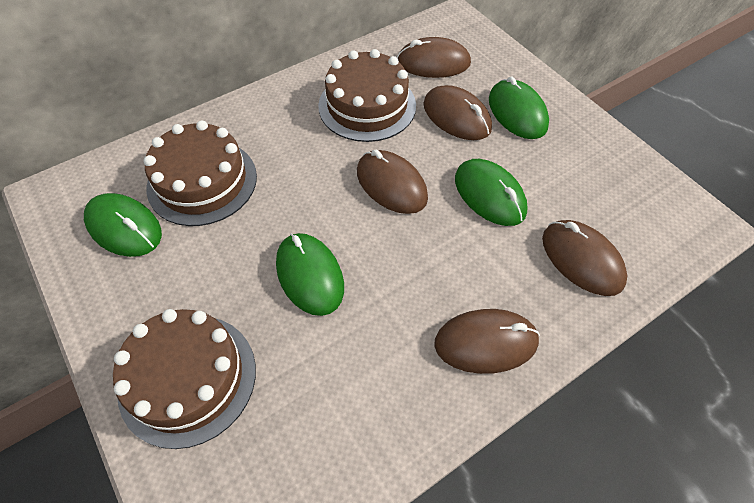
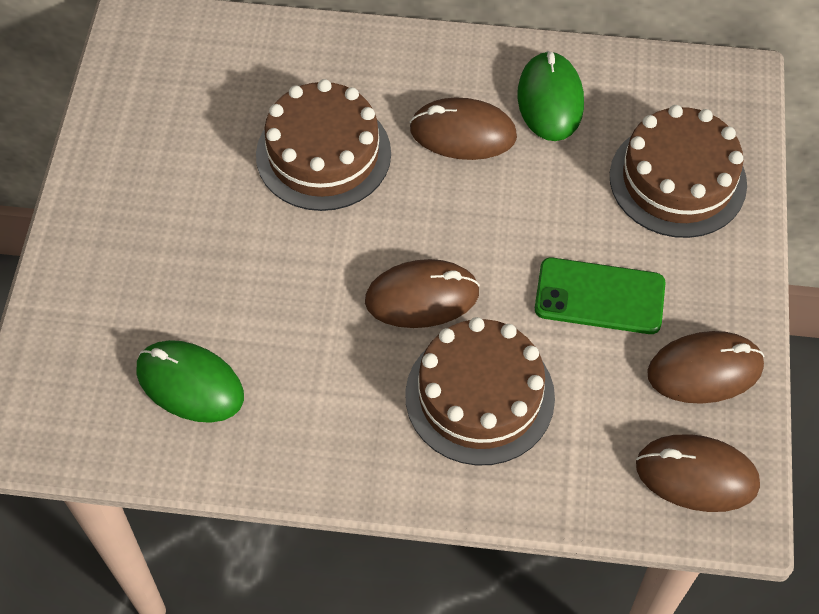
brown mouse: 5 -> 4
green mouse: 4 -> 2
green phone: 0 -> 1

